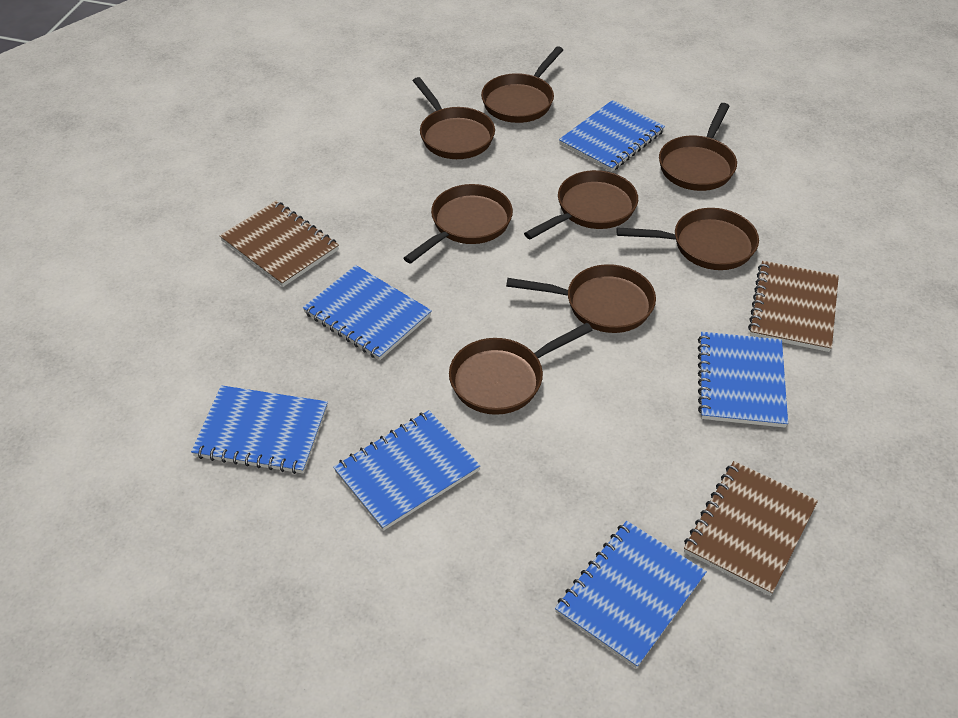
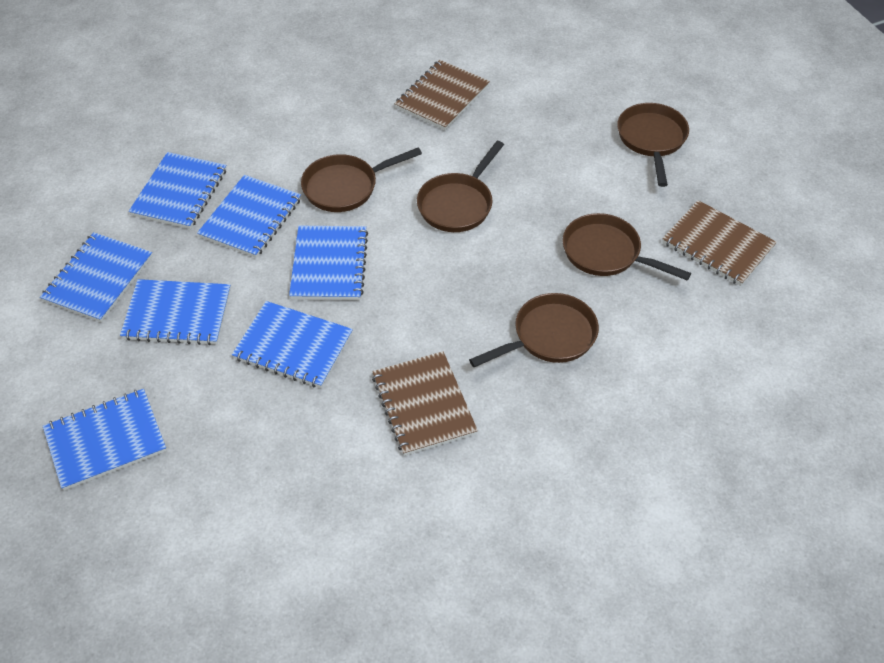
blue notebook: 6 -> 7
brown pan: 8 -> 5

